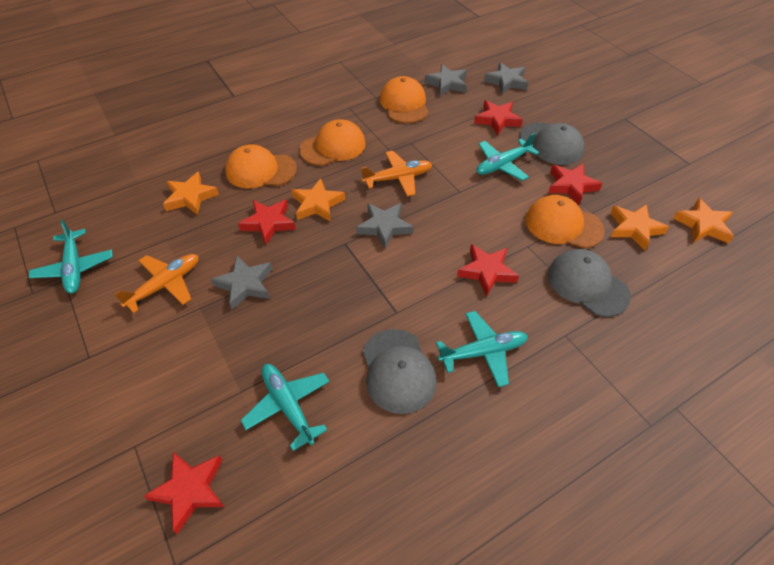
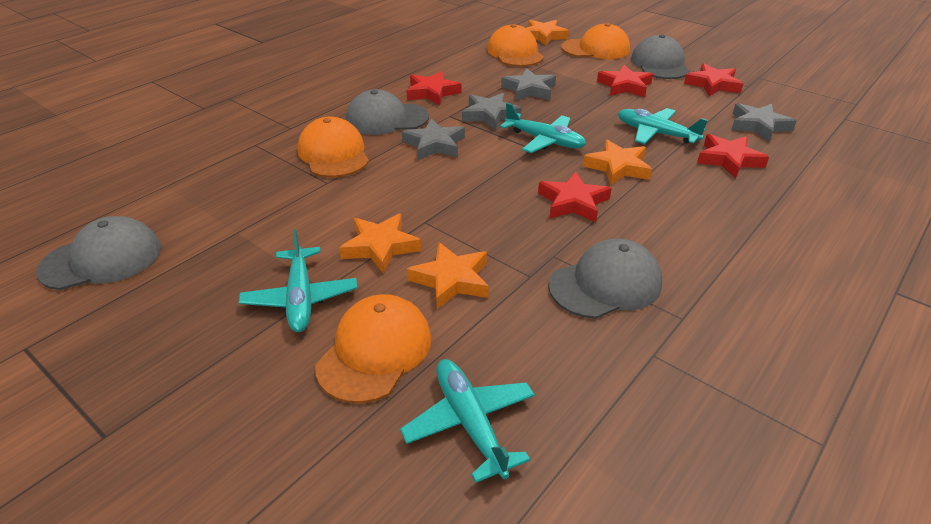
grey cap: 3 -> 4
orange plane: 2 -> 0

